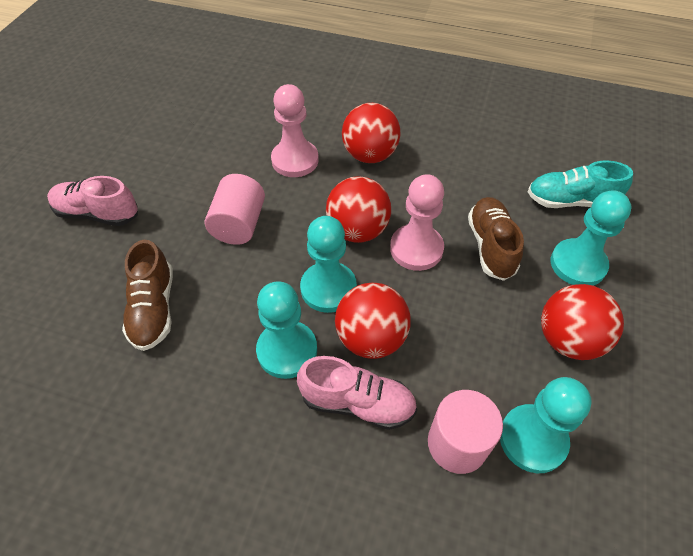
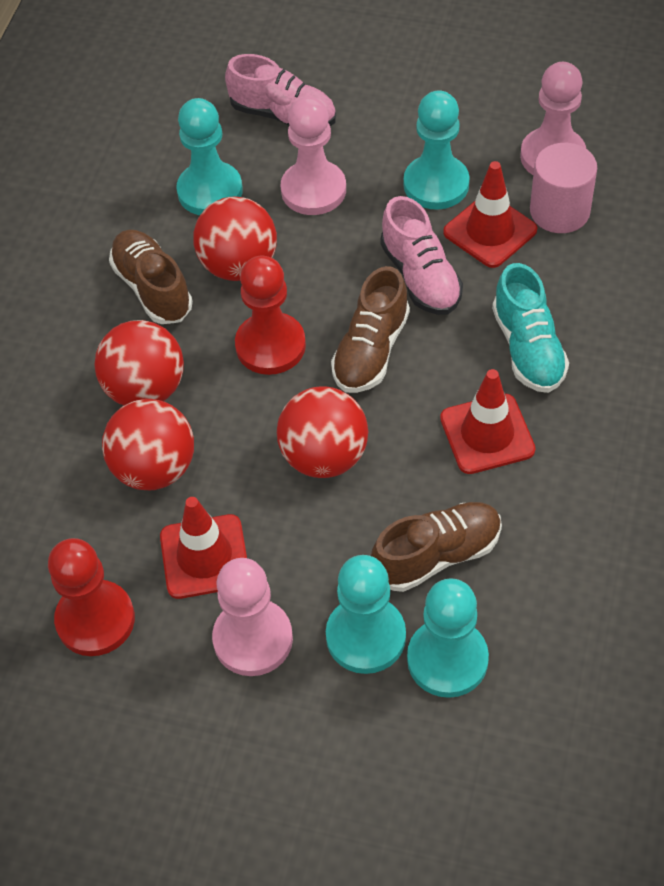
brown shoe: 2 -> 3
pink cylinder: 2 -> 1
pink pawn: 2 -> 3
red pawn: 0 -> 2
red traffic cone: 0 -> 3

